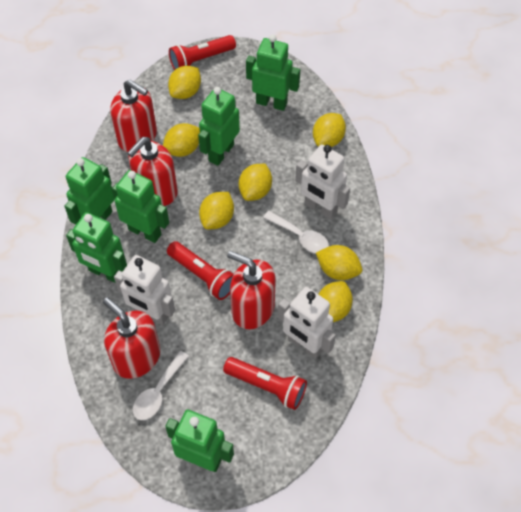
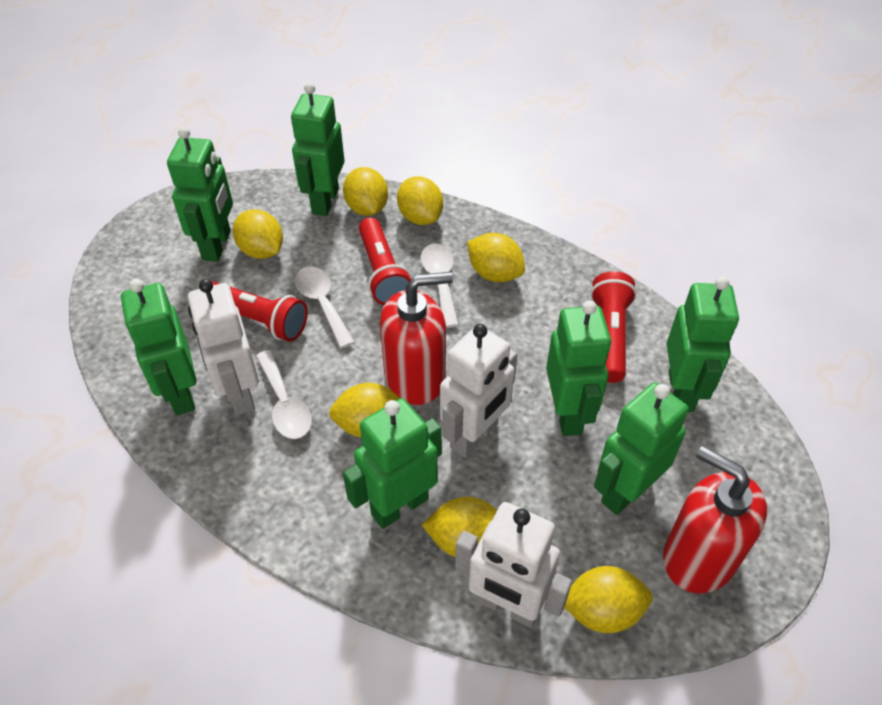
green robot: 6 -> 7
red soap dispenser: 4 -> 2
white spoon: 2 -> 3

